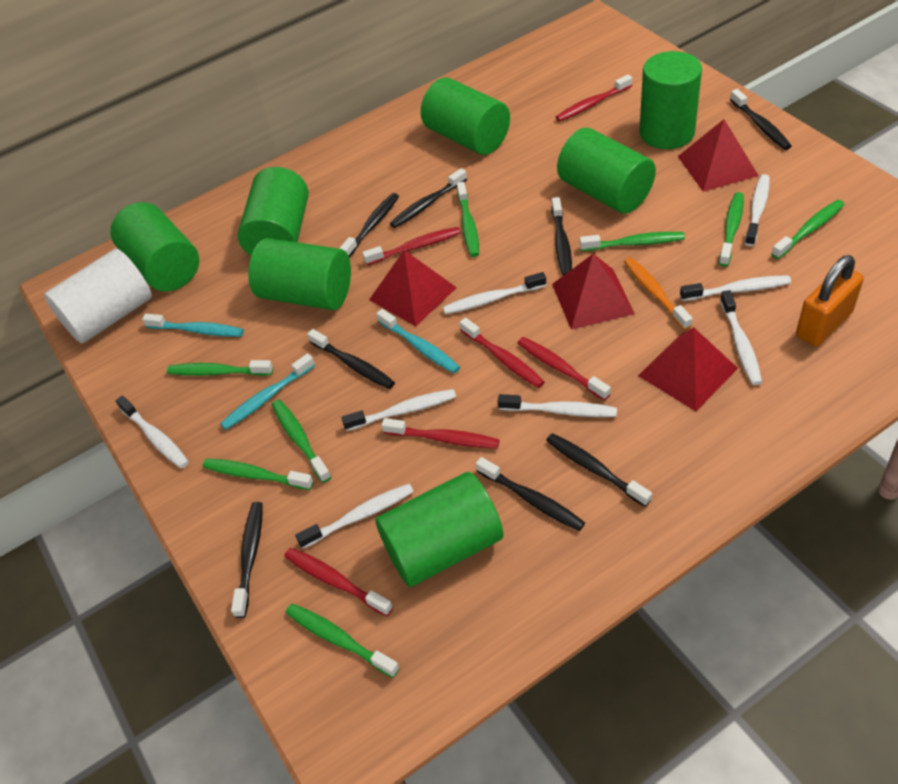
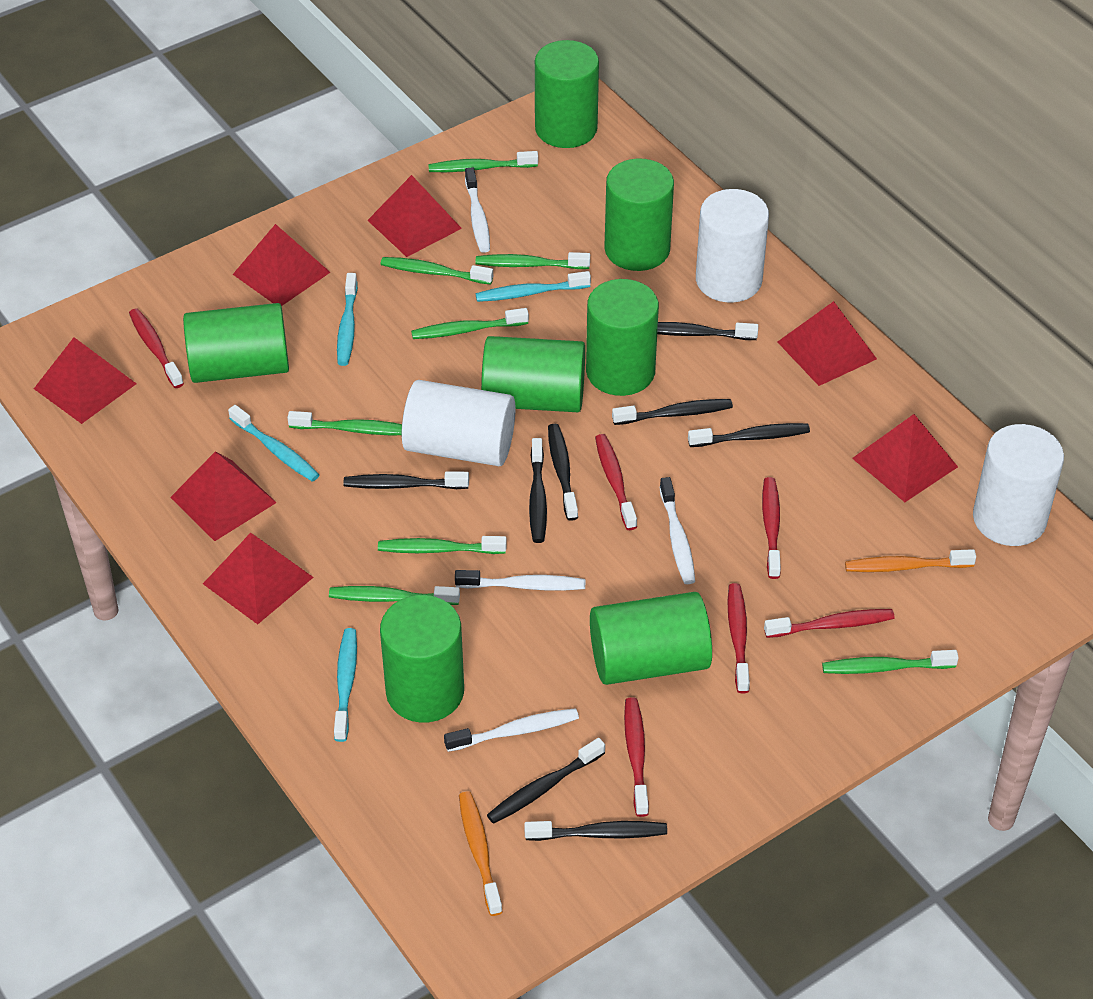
orange padlock: 1 -> 0
orange toothbrush: 1 -> 2
red pyramid: 4 -> 7
turquoise toothbrush: 3 -> 4
white cylinder: 1 -> 3
white toothbrush: 8 -> 4

